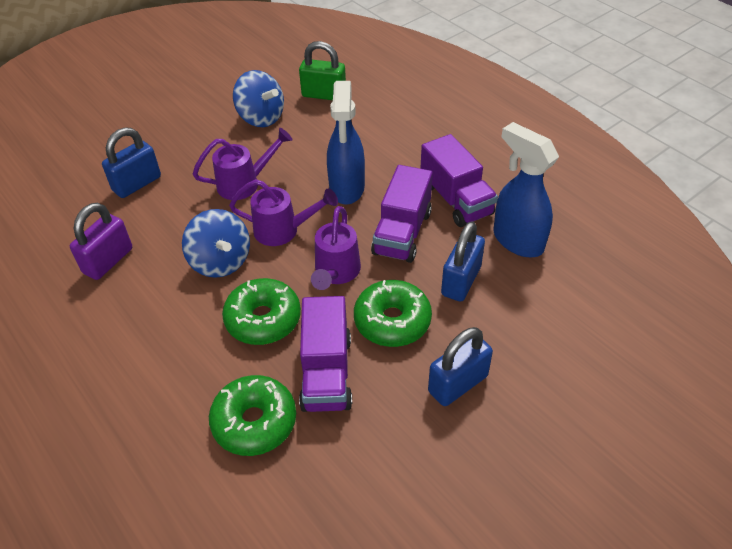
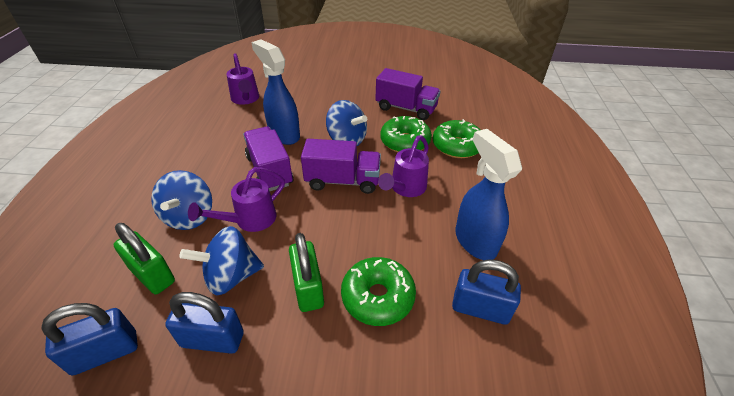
blue spinning top: 2 -> 3
green padlock: 1 -> 2
purple padlock: 1 -> 0

